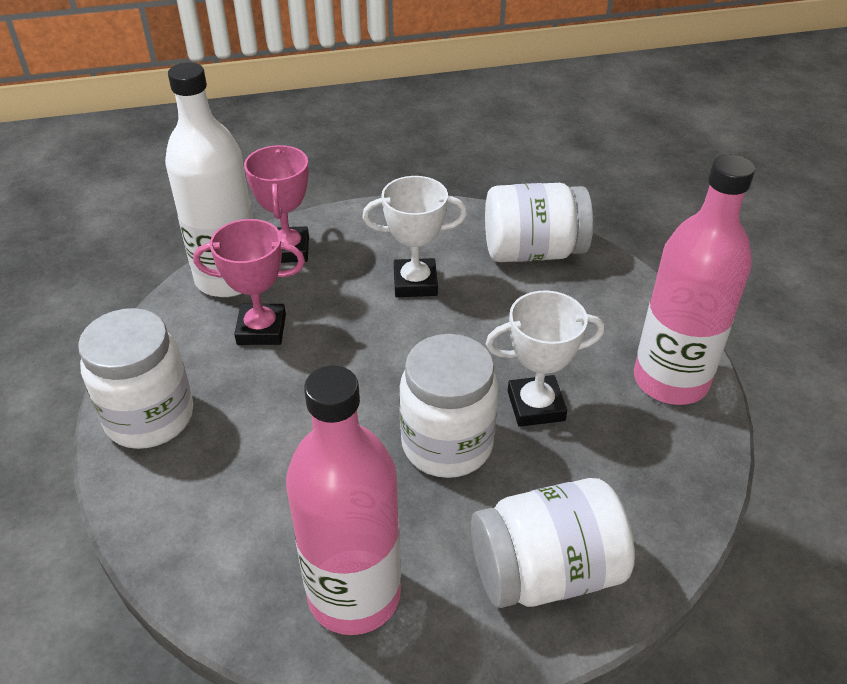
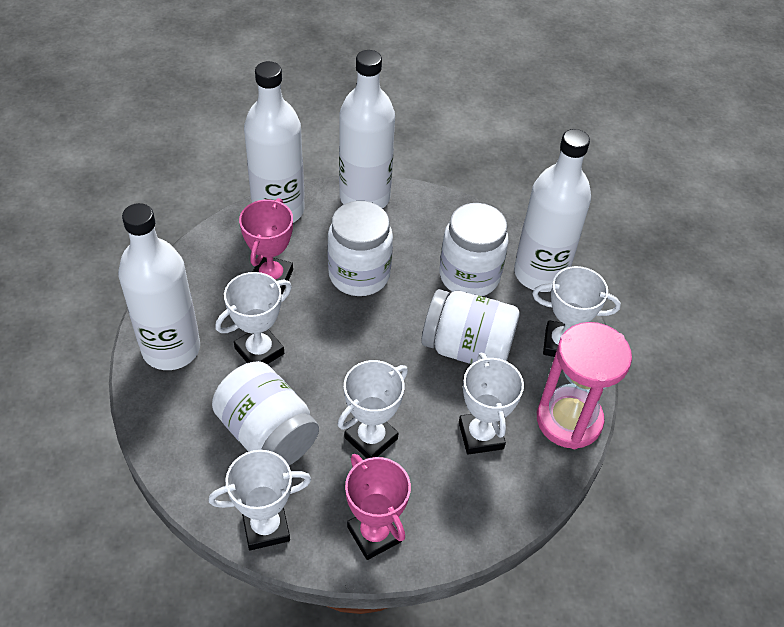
pink bottle: 2 -> 0
pink hourglass: 0 -> 1
white bottle: 1 -> 4
white trophy: 2 -> 5

